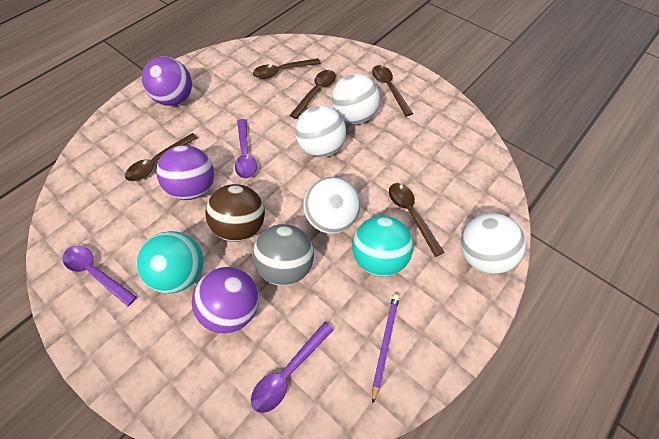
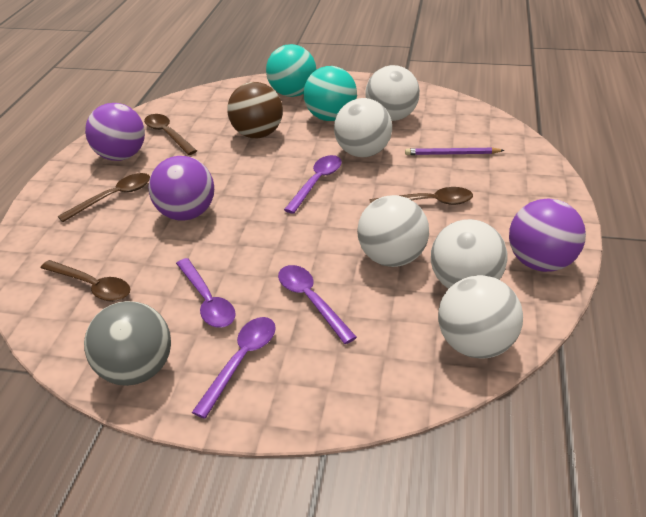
brown spoon: 5 -> 4
purple spoon: 3 -> 4
white ball: 4 -> 5

